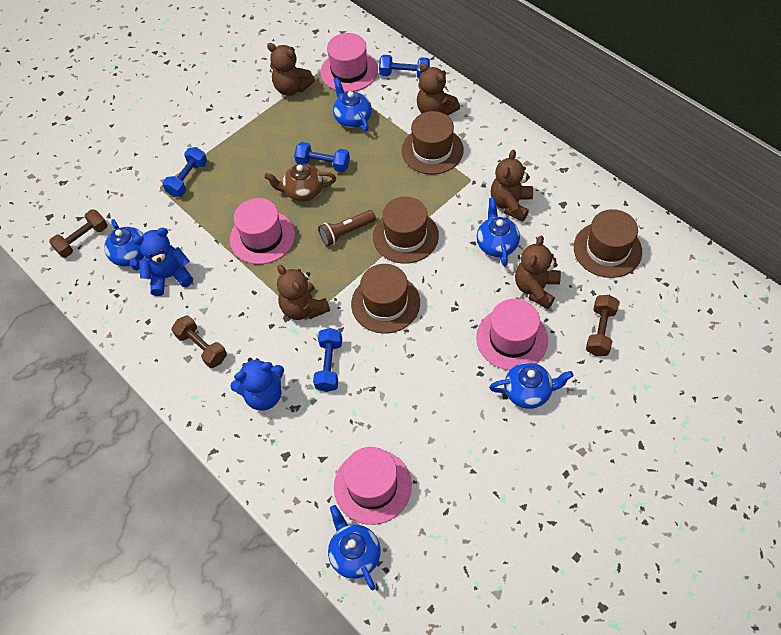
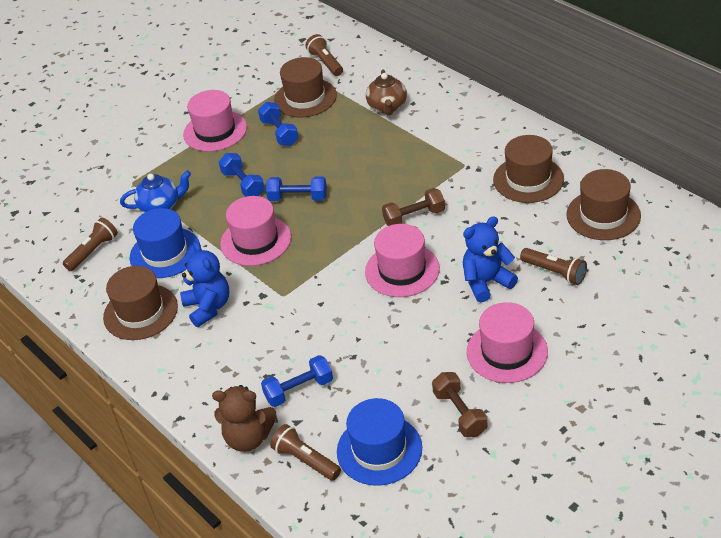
blue hat: 0 -> 2
blue teapot: 5 -> 1
brown dumbbell: 3 -> 2
brown flashlight: 1 -> 4
brown teddy bear: 5 -> 1

